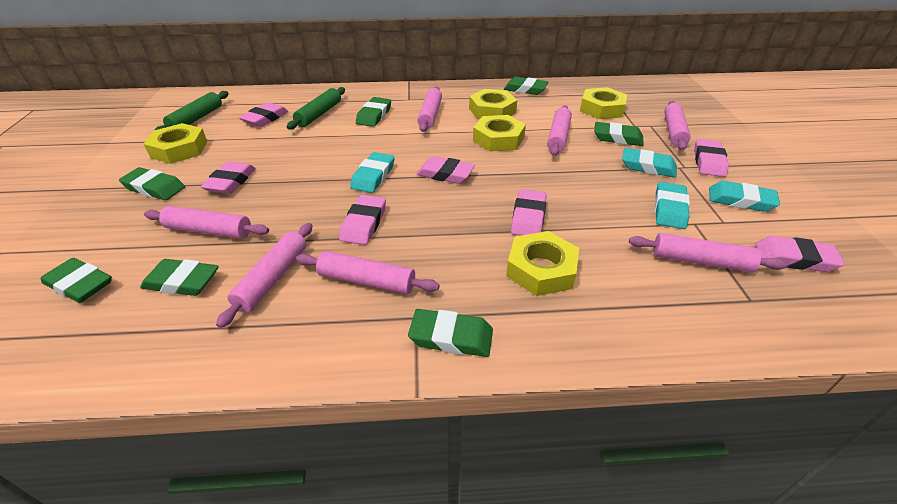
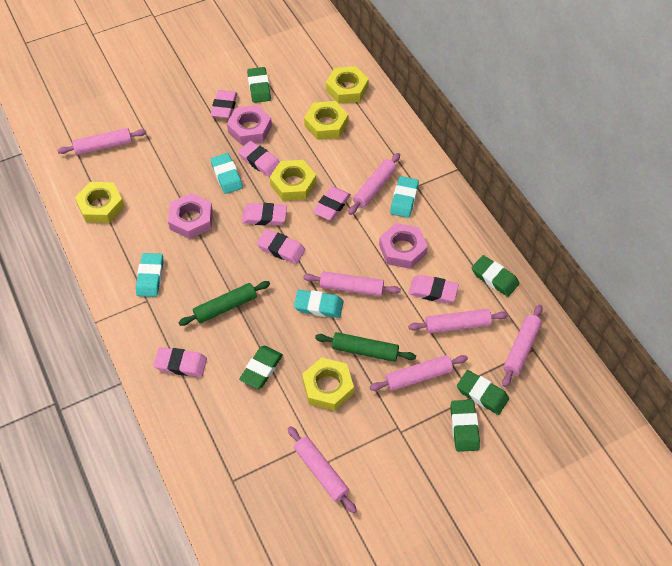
green eraser: 7 -> 5
pink nut: 0 -> 3

